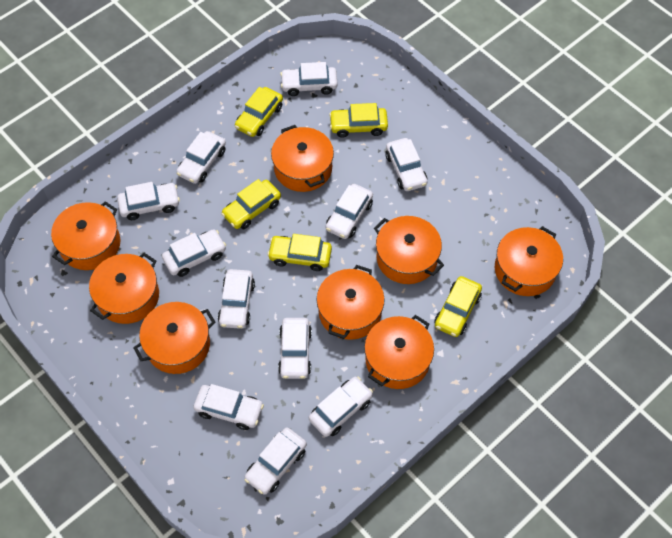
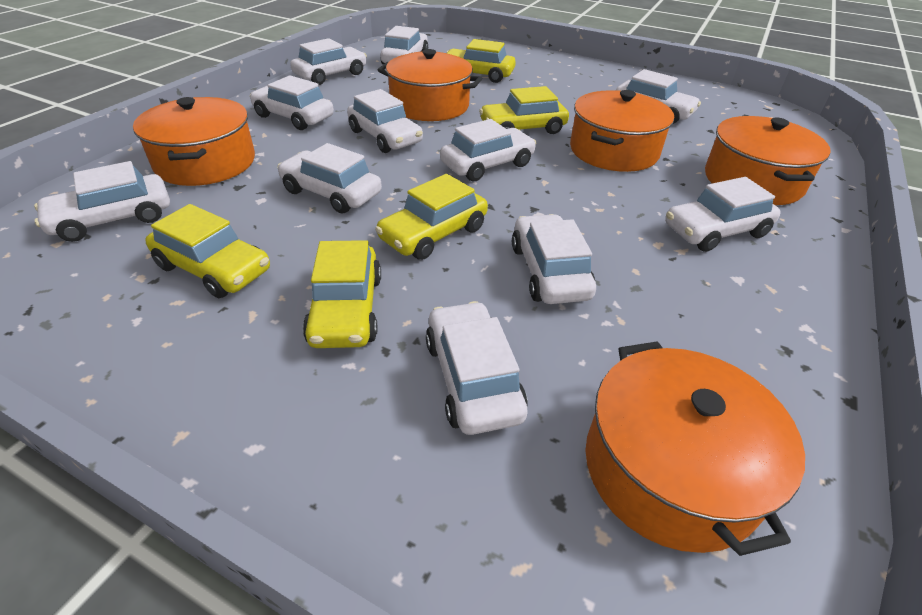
orange pot: 8 -> 5

